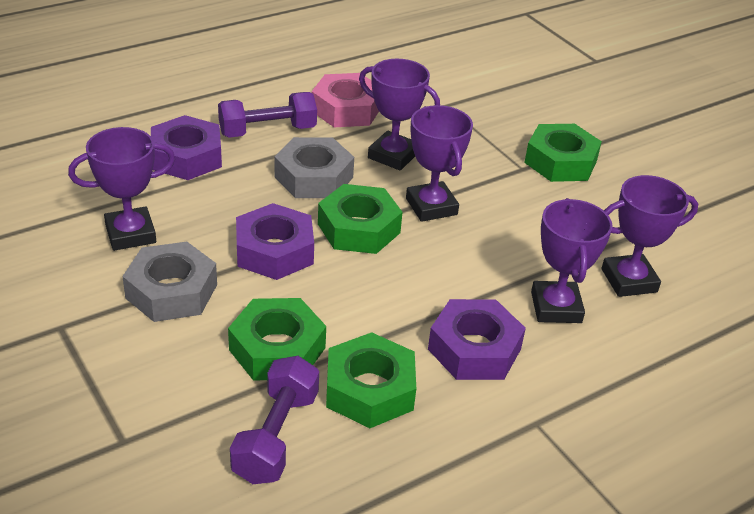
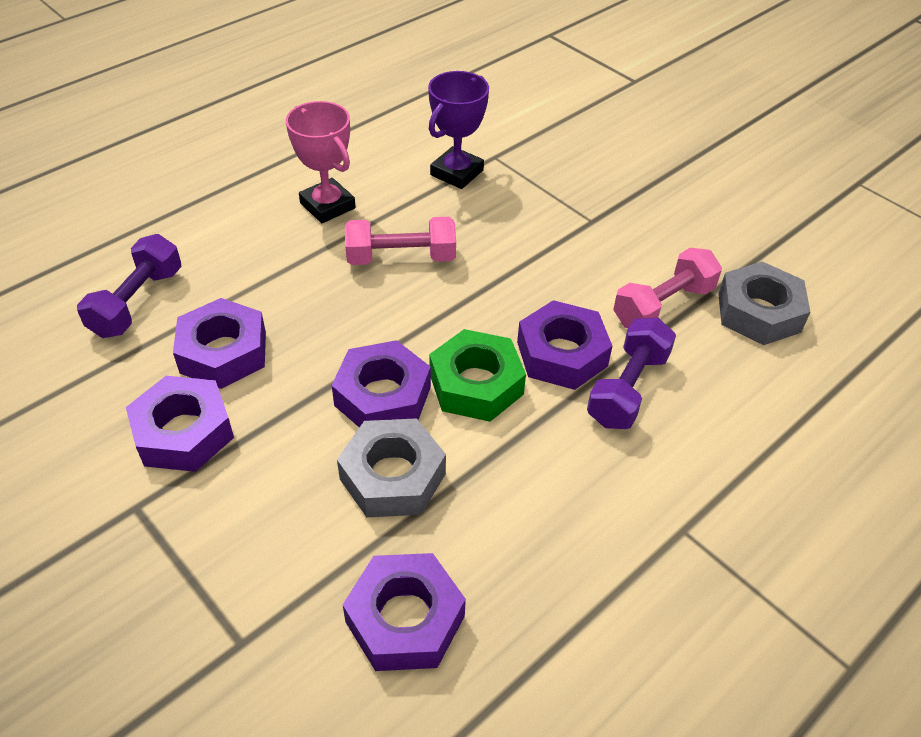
green nut: 4 -> 1
pink dumbbell: 0 -> 2
pink nut: 1 -> 0
pink trophy: 0 -> 1
purple nut: 3 -> 5
purple trophy: 5 -> 1

